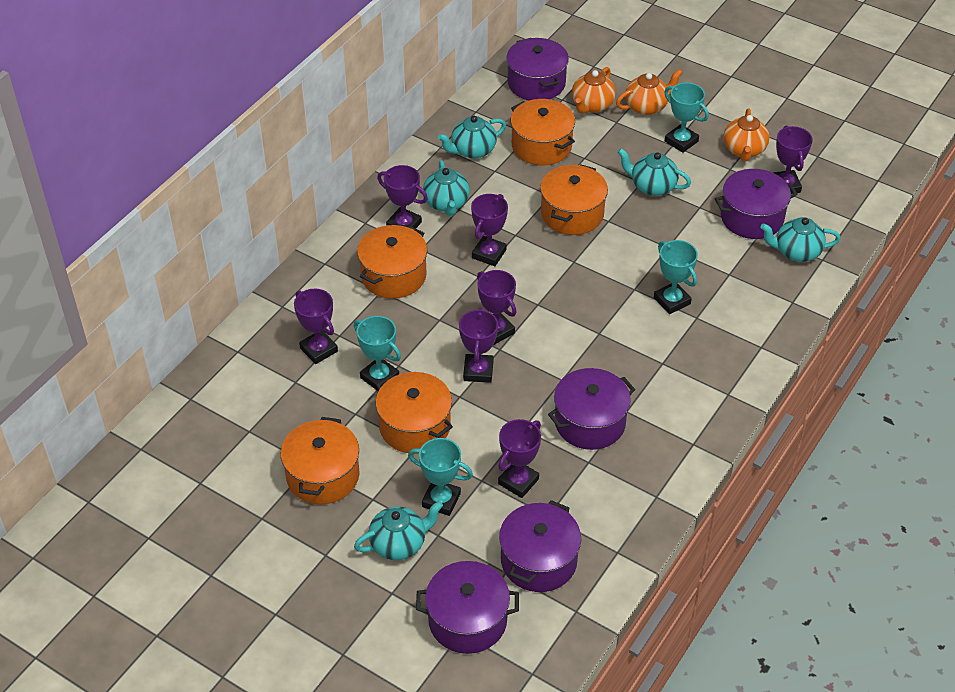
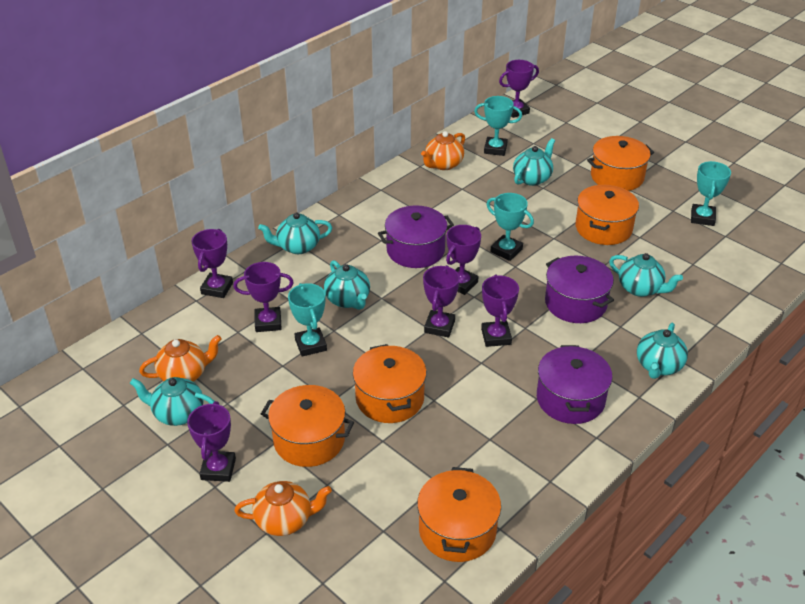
purple pot: 5 -> 3
turquoise teapot: 5 -> 6

